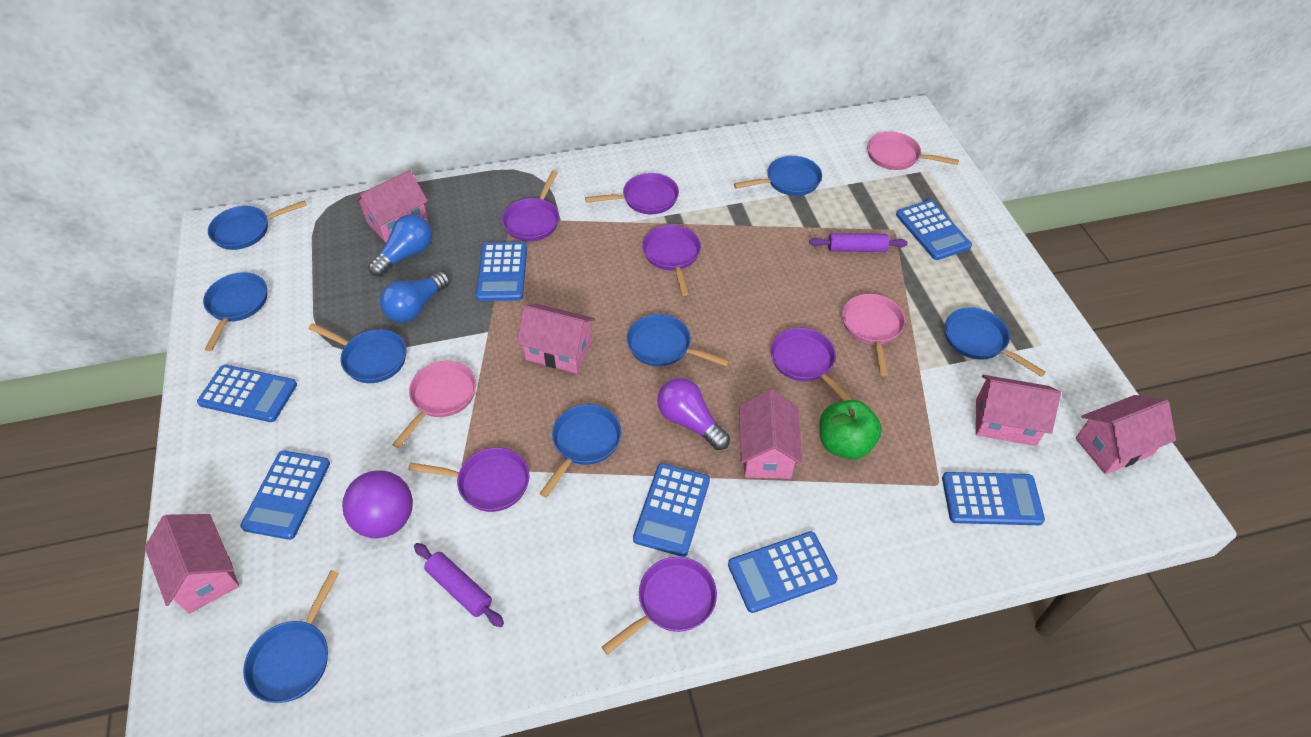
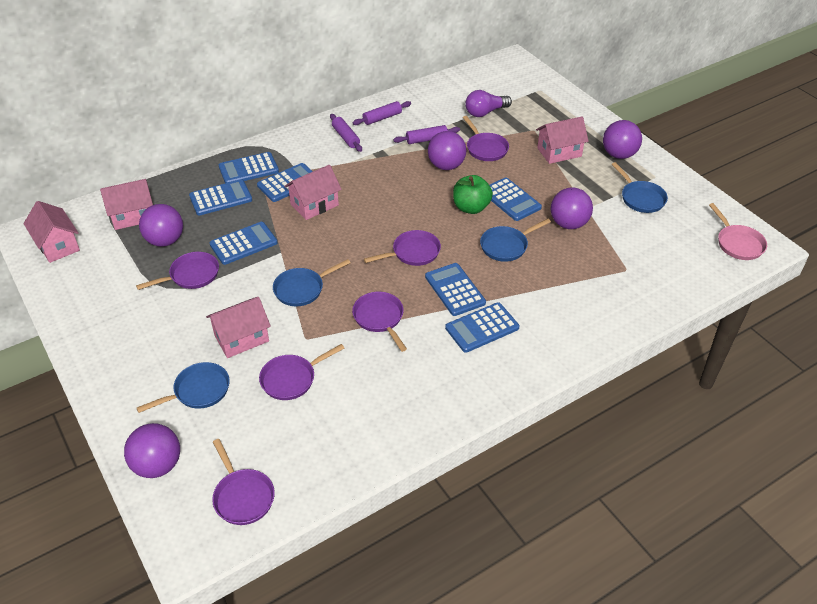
blue light bulb: 2 -> 0
blue pan: 8 -> 4
pink house: 6 -> 5
pink pan: 3 -> 1
purple ball: 1 -> 5
purple rolling pin: 2 -> 3

